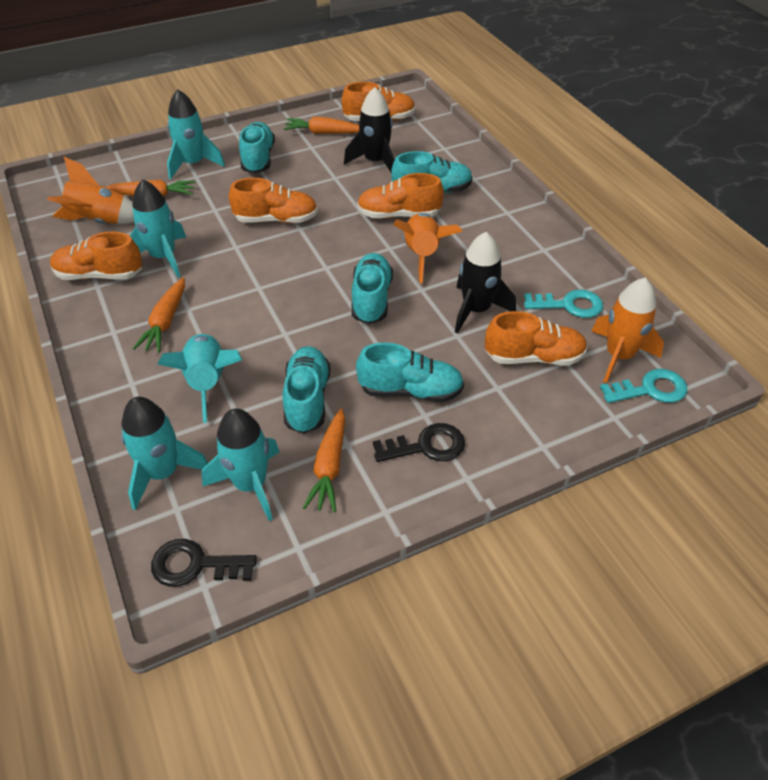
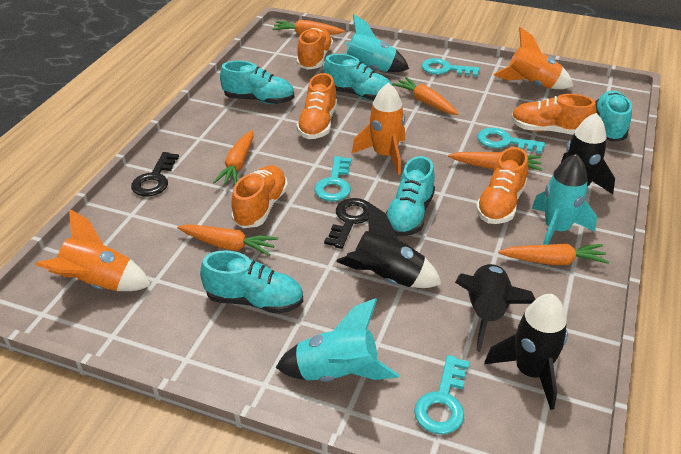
black rocket: 2 -> 4
orange carrot: 4 -> 6
turquoise key: 2 -> 4
turquoise rocket: 5 -> 3

